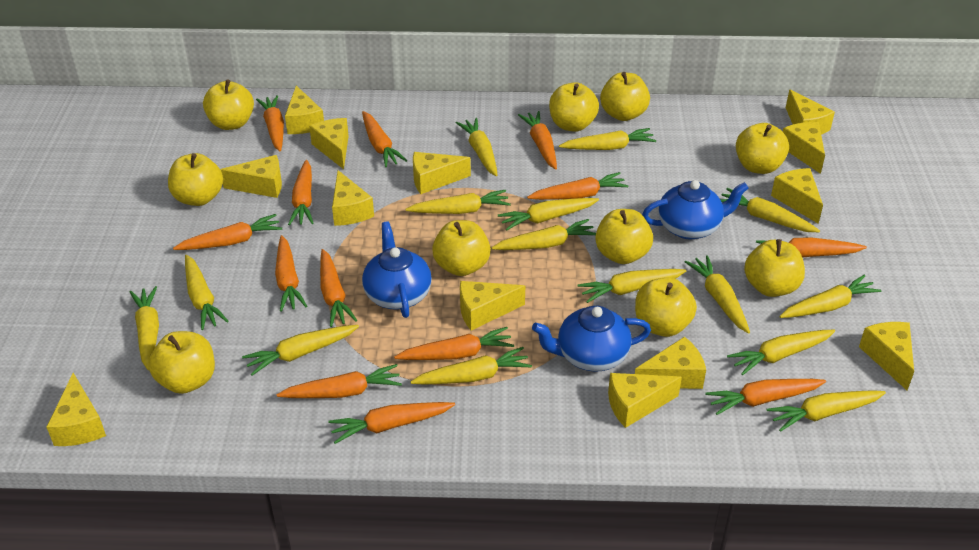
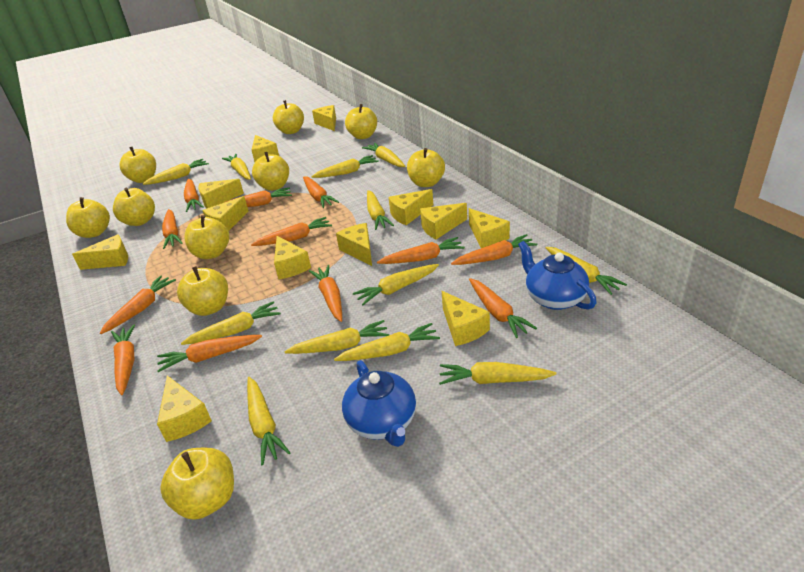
blue teapot: 3 -> 2
orange carrot: 13 -> 12
yellow carrot: 15 -> 12
yellow cheese: 13 -> 12

